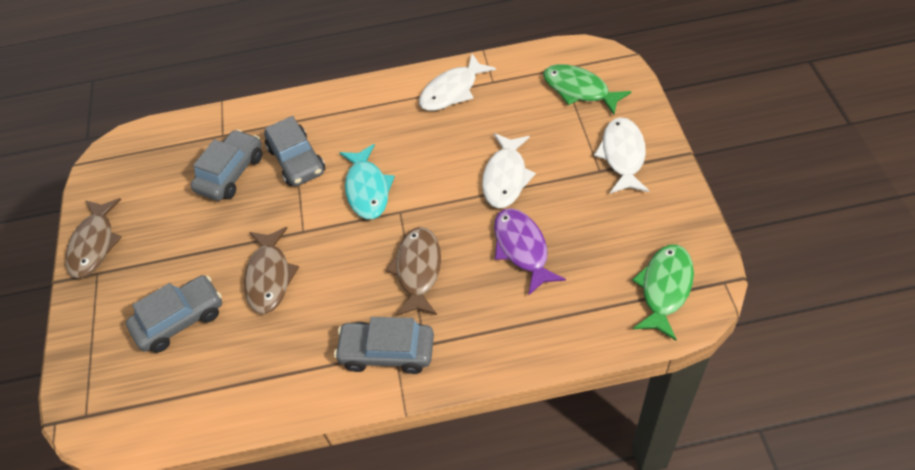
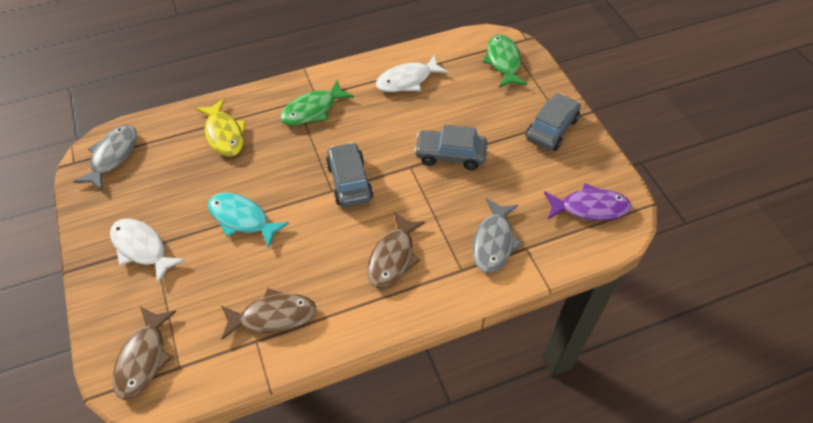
grey car: 4 -> 3
grey fish: 0 -> 2
white fish: 3 -> 2
yellow fish: 0 -> 1

